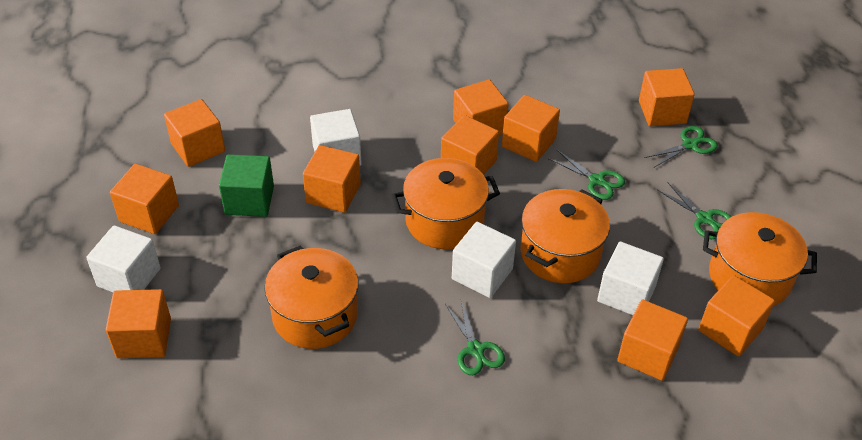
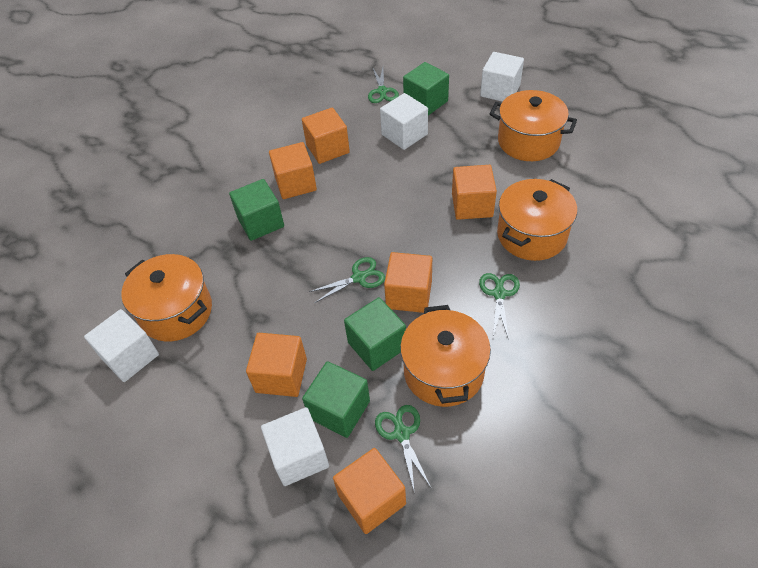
green cube: 1 -> 4
orange cube: 10 -> 6

